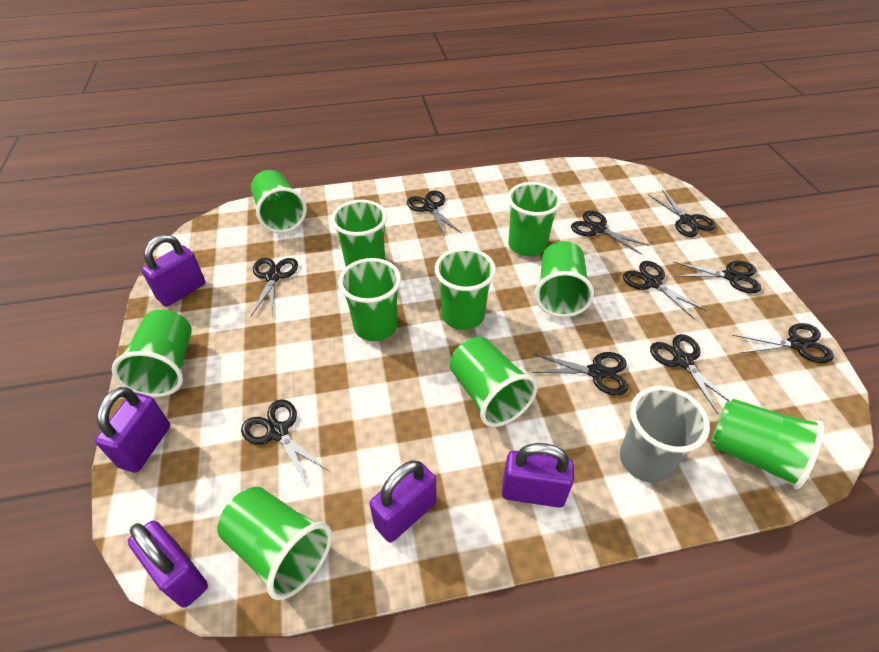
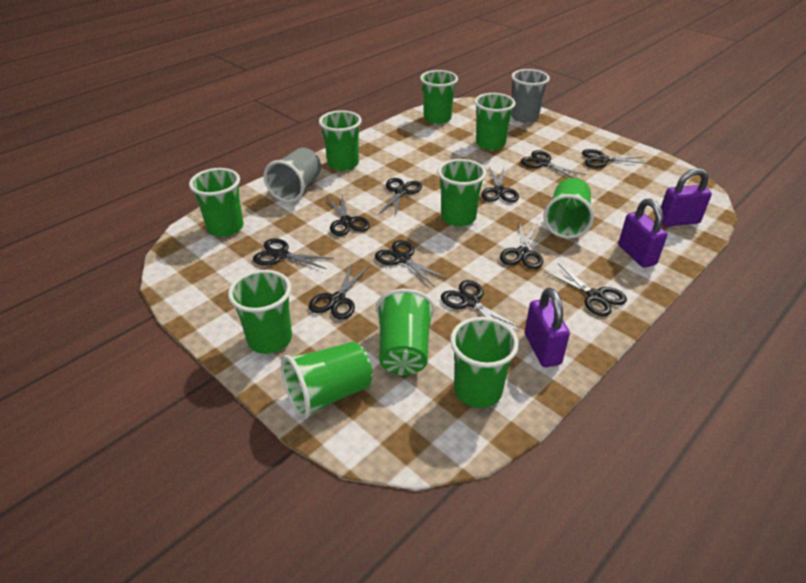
black scissors: 10 -> 11
grey cup: 1 -> 2
purple padlock: 5 -> 3

